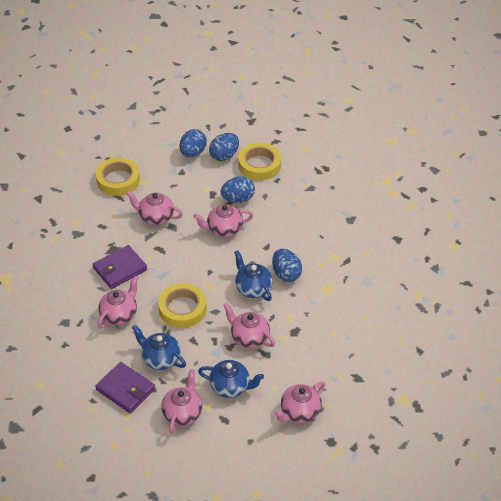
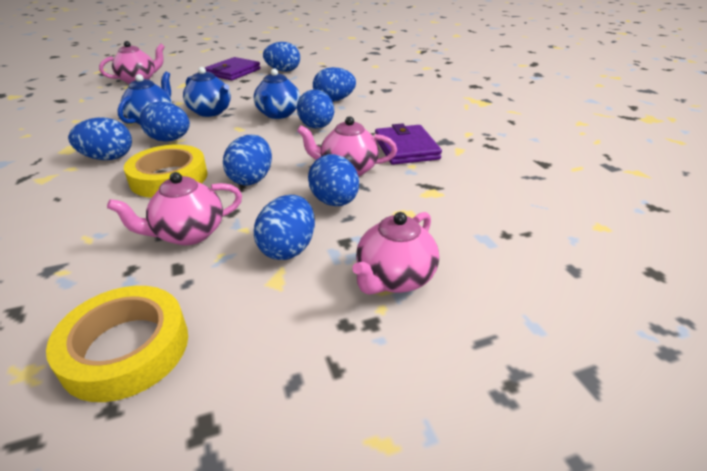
blue egg: 4 -> 8
pink teapot: 6 -> 4
yellow tape: 3 -> 2

